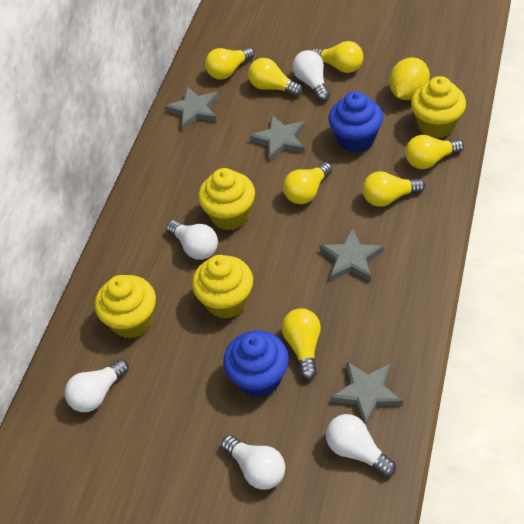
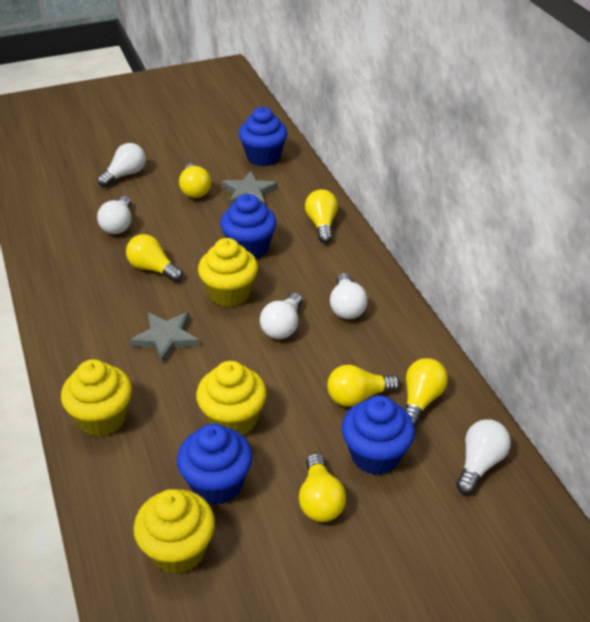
blue cupcake: 2 -> 4
grey star: 4 -> 2
yellow lemon: 1 -> 0
yellow light bulb: 7 -> 6

